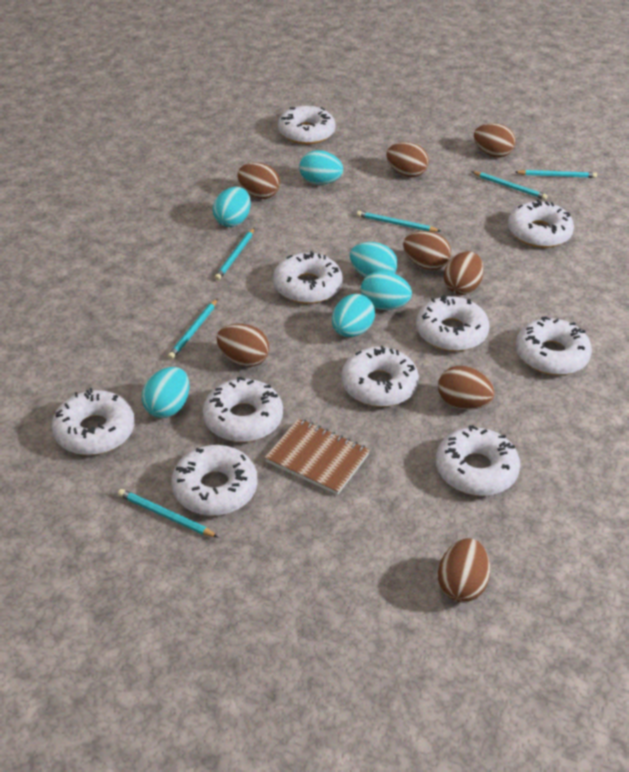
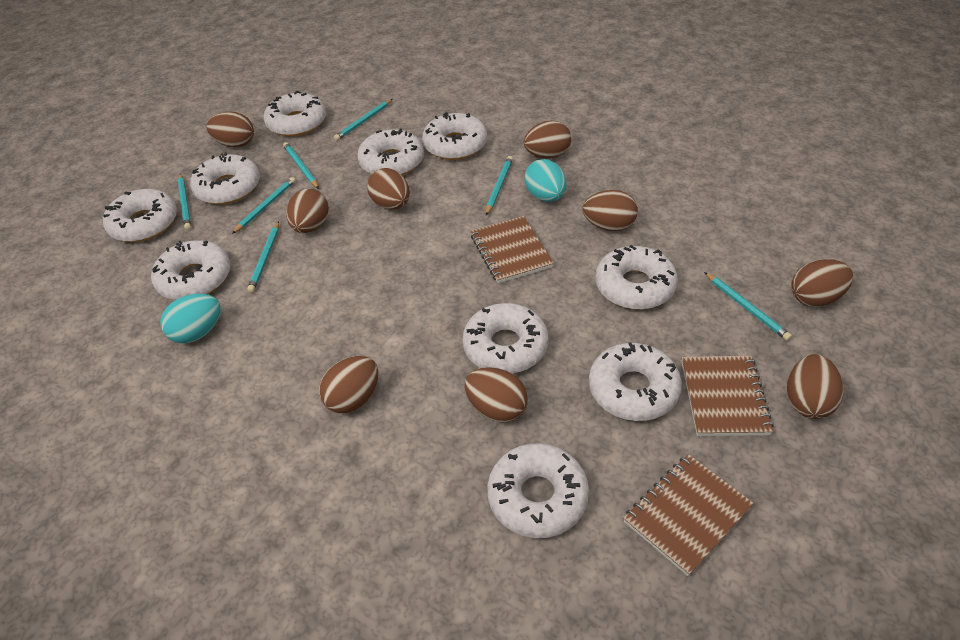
brown egg: 8 -> 9
brown notebook: 1 -> 3
turquoise egg: 6 -> 2
turquoise pencil: 6 -> 7

